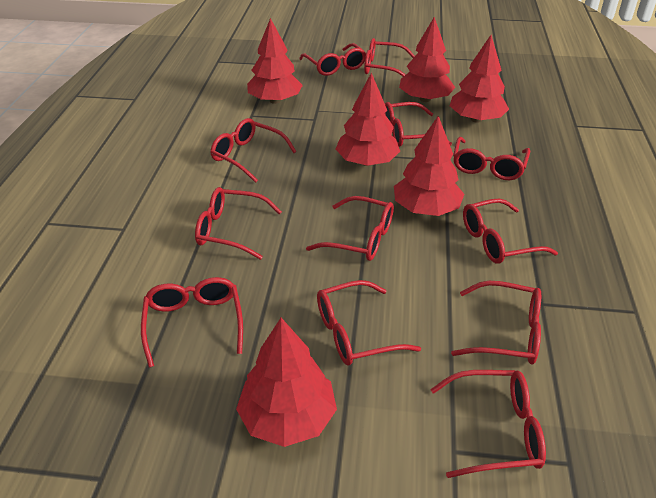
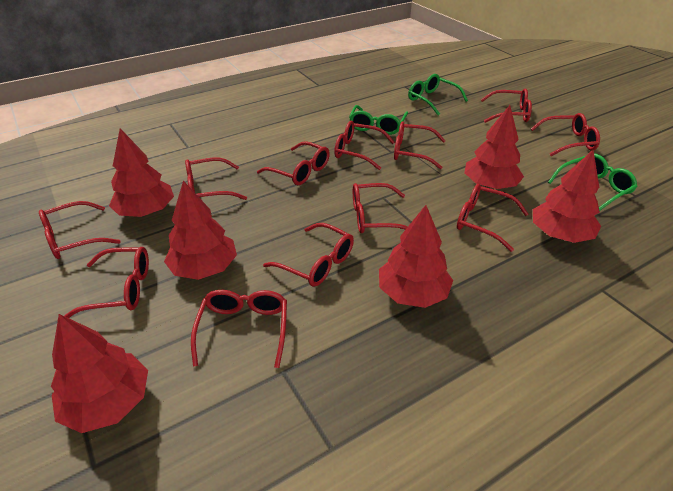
green glasses: 0 -> 3

